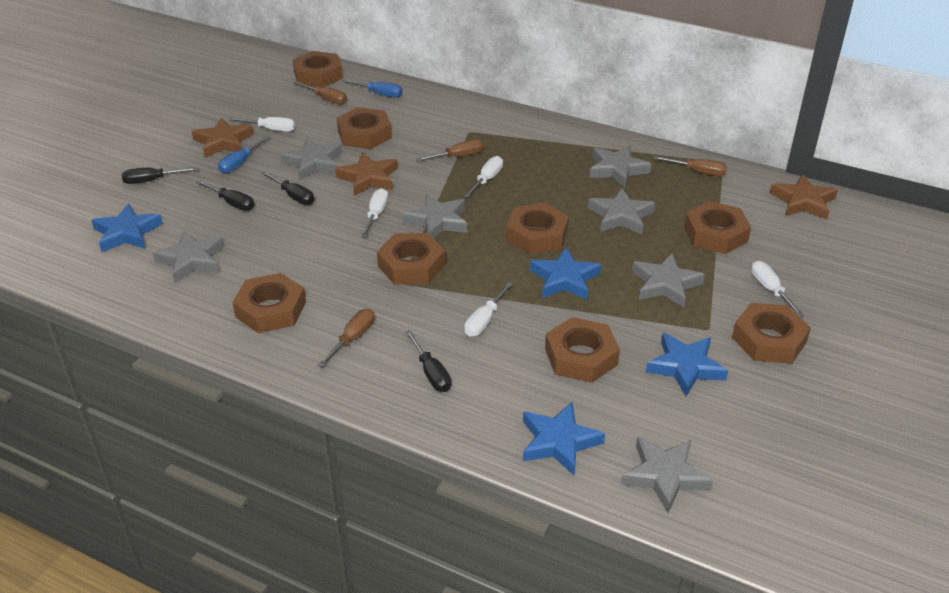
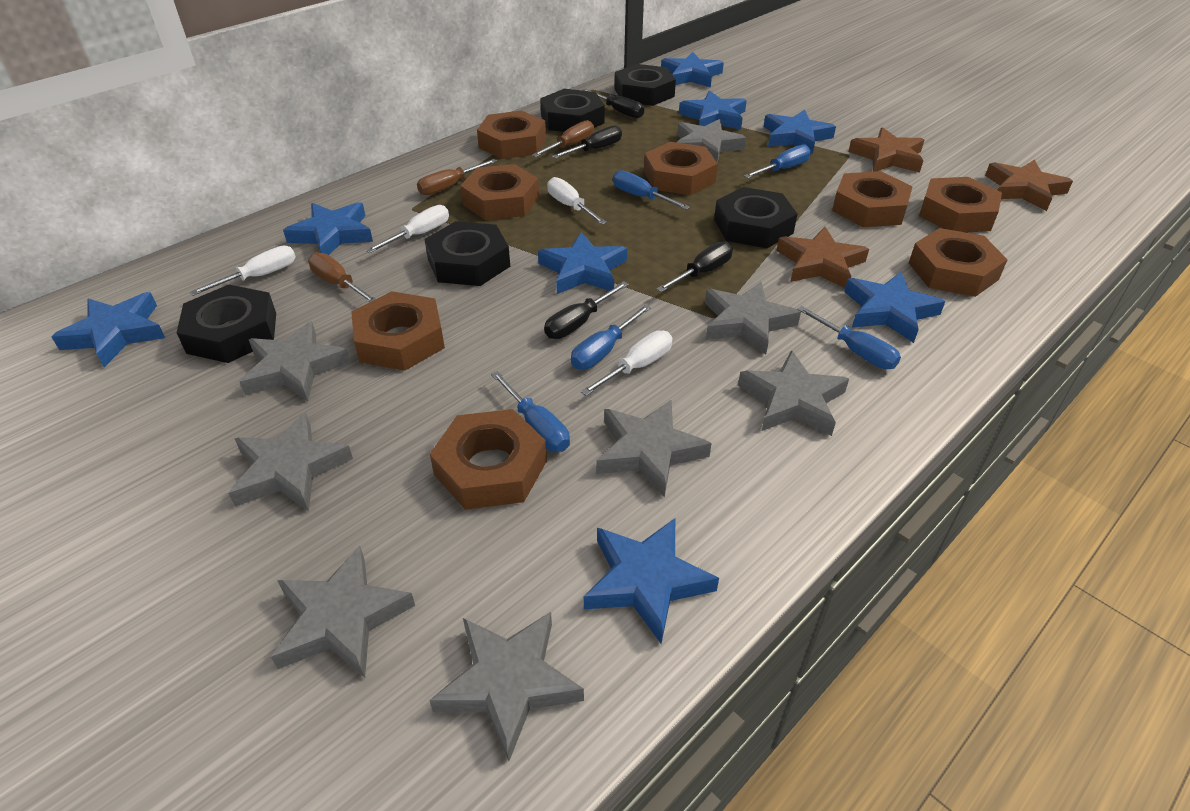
black nut: 0 -> 5
blue screwdriver: 2 -> 5
blue star: 4 -> 8
brown screwdriver: 4 -> 3
grey star: 7 -> 8
white screwdriver: 5 -> 4

